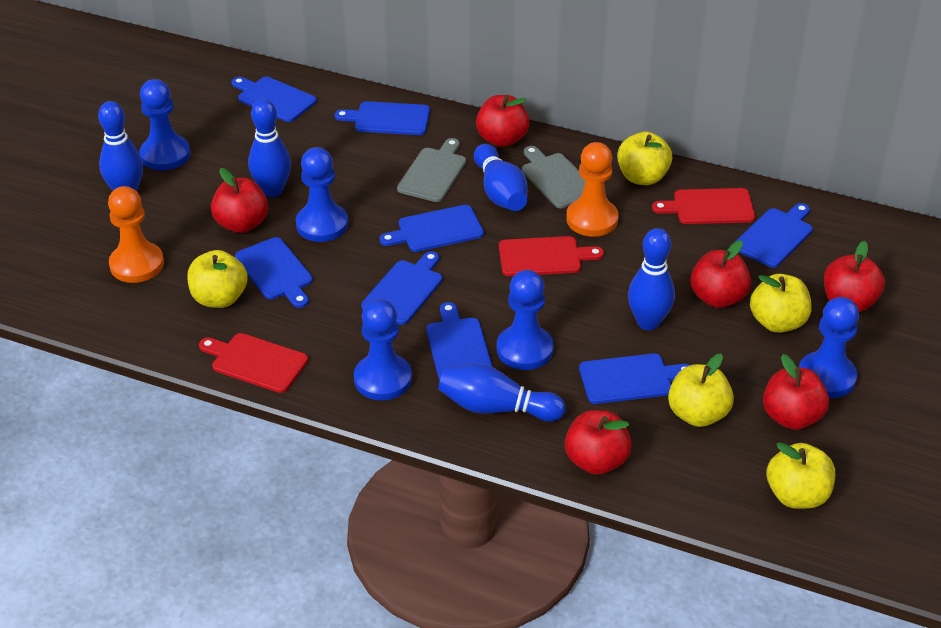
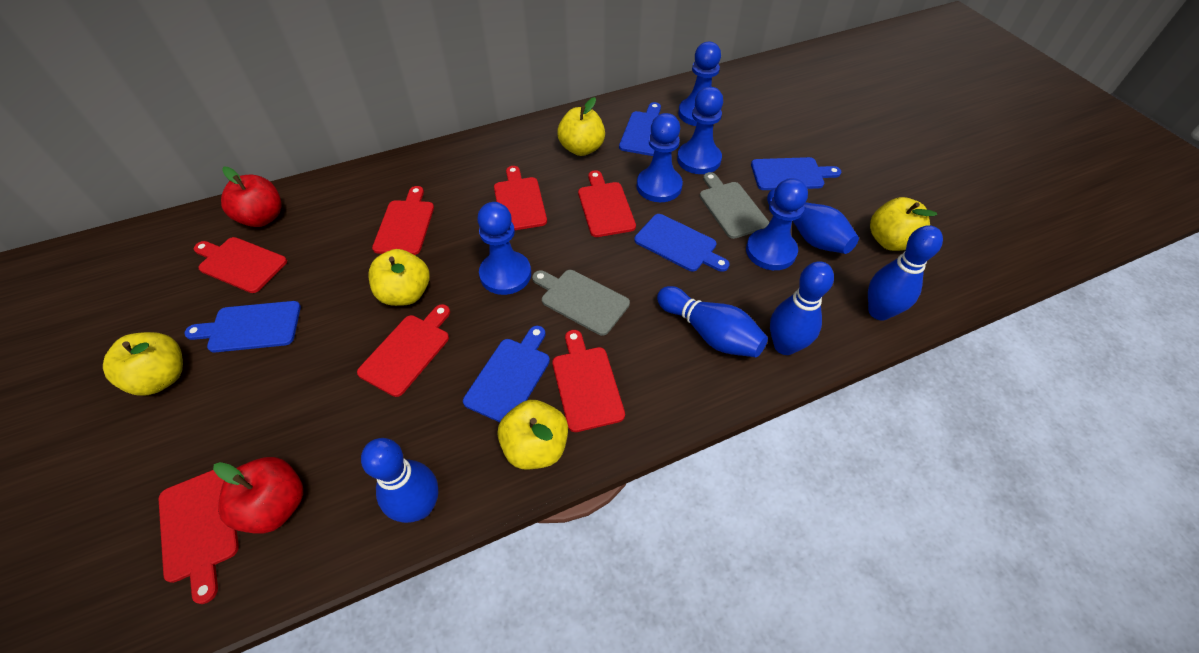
blue cutting board: 8 -> 5
orange pawn: 2 -> 0
red apple: 6 -> 2
red cutting board: 3 -> 7

